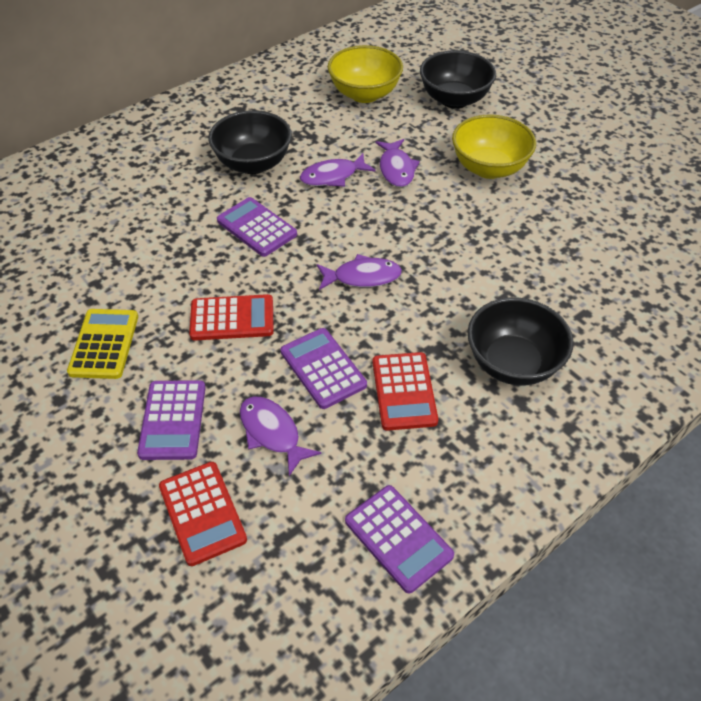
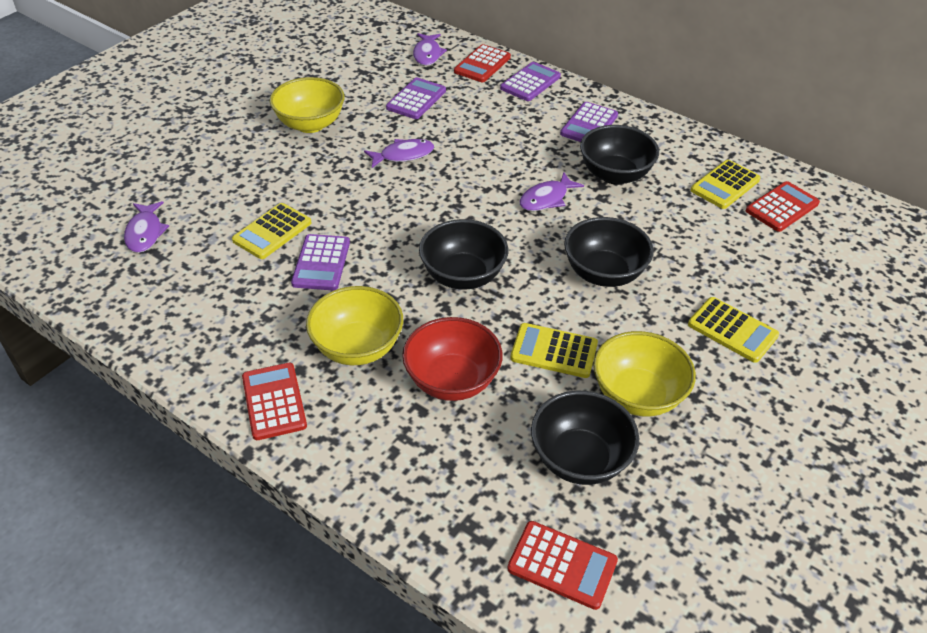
black bowl: 3 -> 4
red bowl: 0 -> 1
red calculator: 3 -> 4
yellow bowl: 2 -> 3
yellow calculator: 1 -> 4

